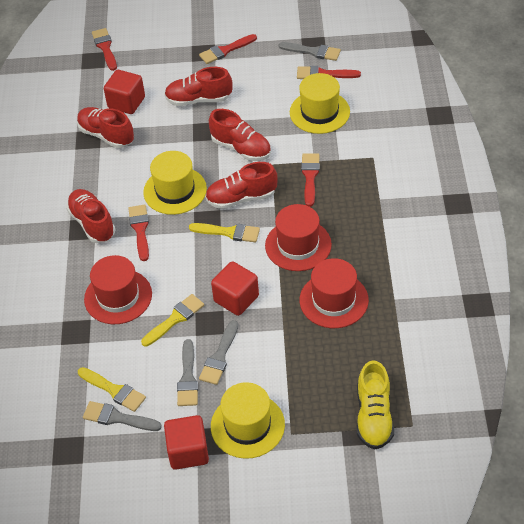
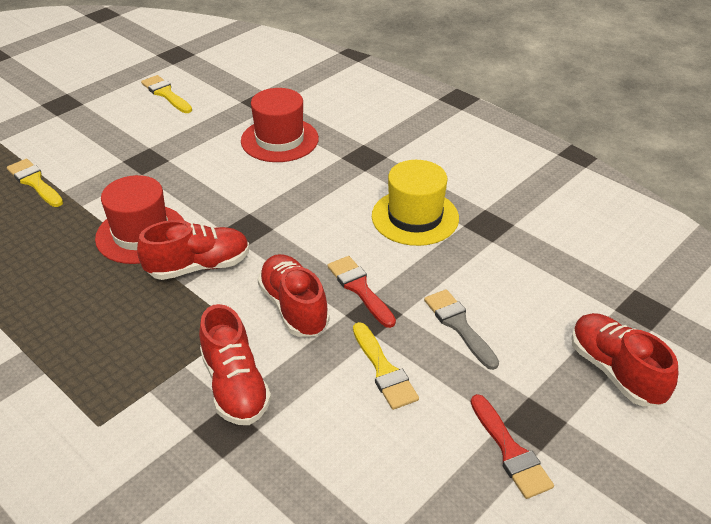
grey brush: 4 -> 1
red brush: 5 -> 2
red cube: 3 -> 0
red hat: 3 -> 2
red shoe: 5 -> 4
yellow hat: 3 -> 1
yellow shoe: 1 -> 0

